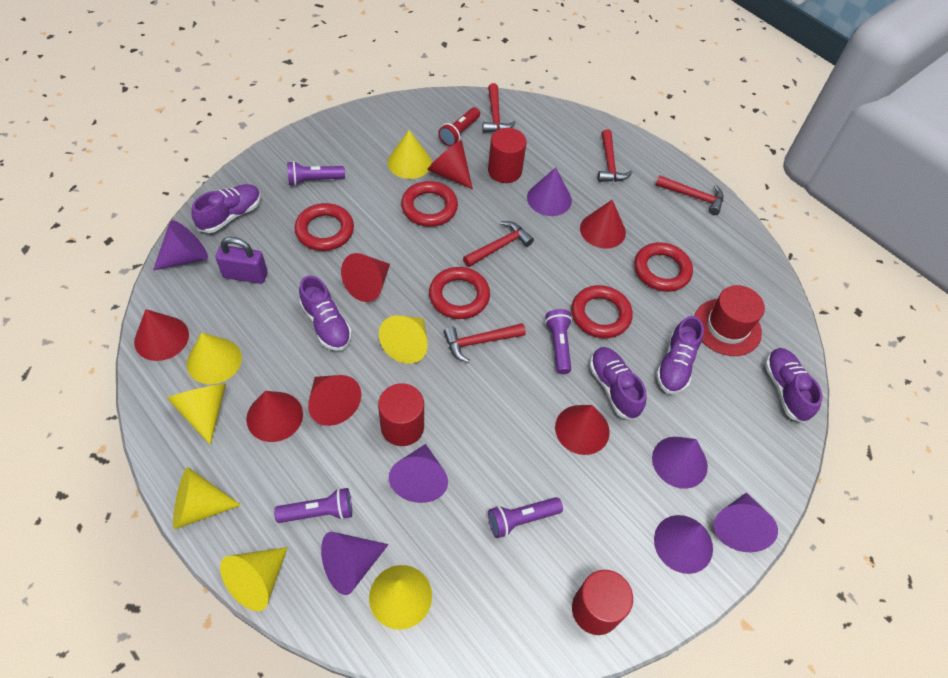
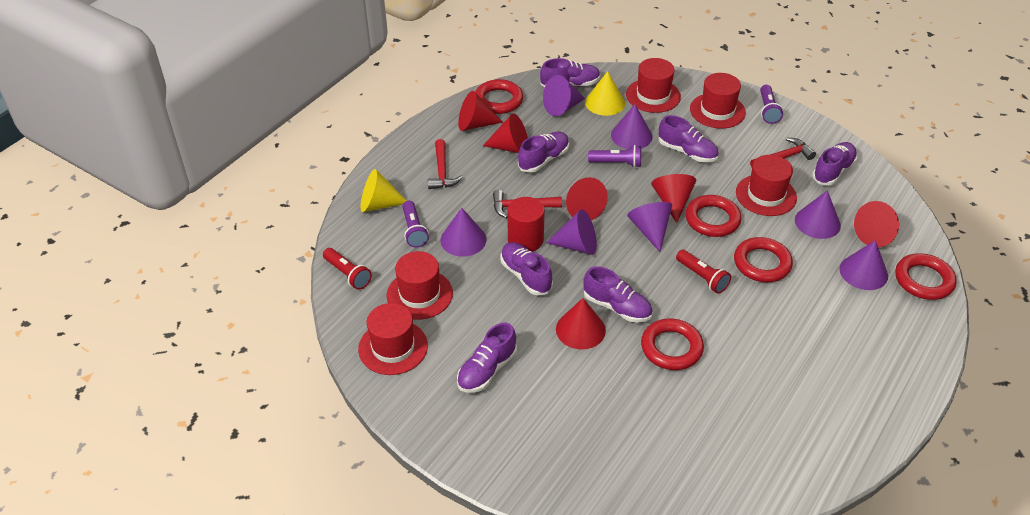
purple flashlight: 4 -> 3
purple padlock: 1 -> 0
purple shoe: 5 -> 7
red cone: 7 -> 6
red cylinder: 3 -> 1
red flashlight: 1 -> 2
red hammer: 5 -> 3
red hat: 1 -> 5
yellow cone: 7 -> 2

